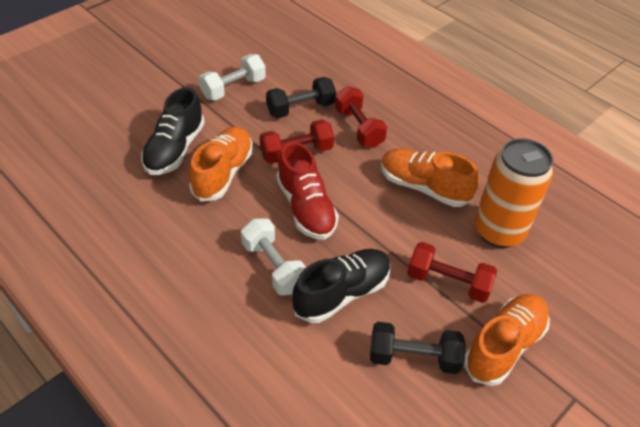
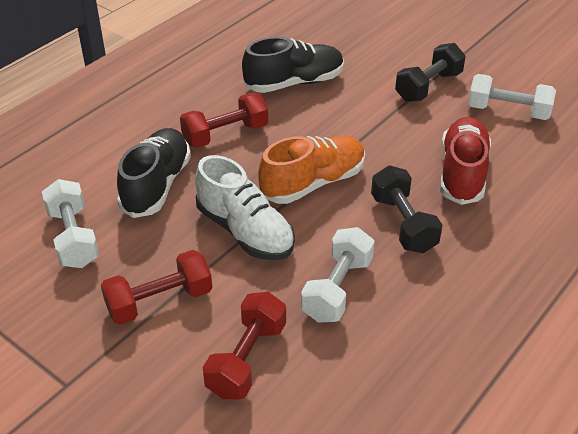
orange can: 1 -> 0
orange shoe: 3 -> 1
white dumbbell: 2 -> 3
white shoe: 0 -> 1

